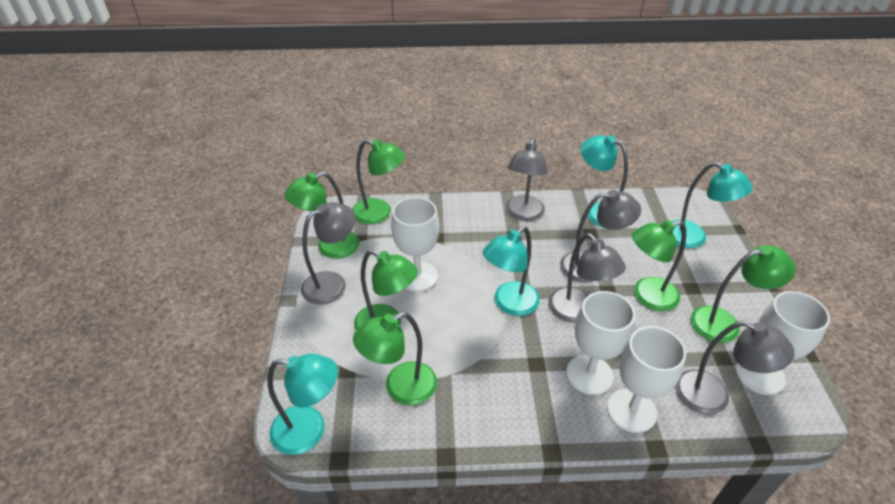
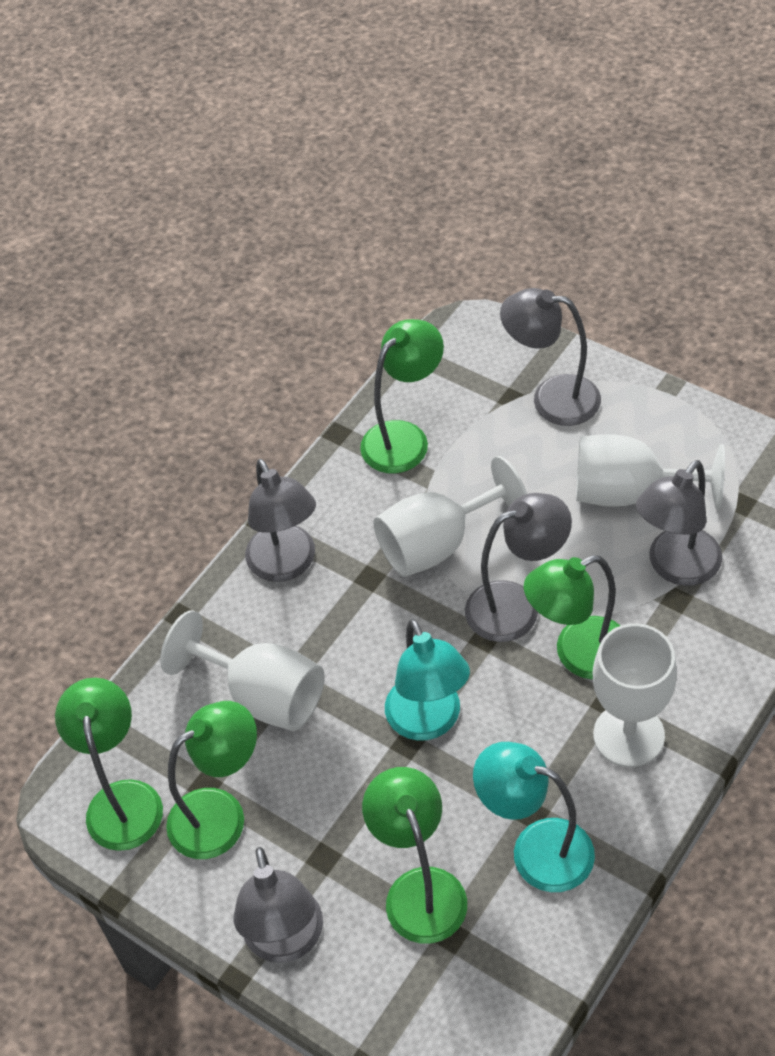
green lamp: 6 -> 5
turquoise lamp: 4 -> 2

